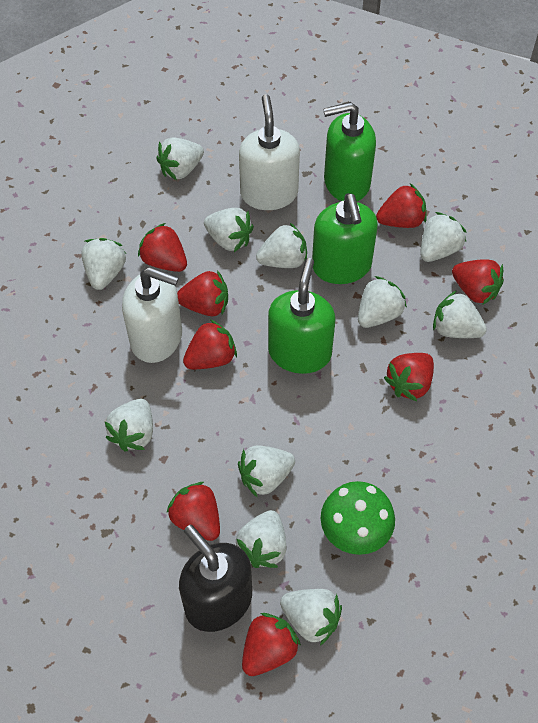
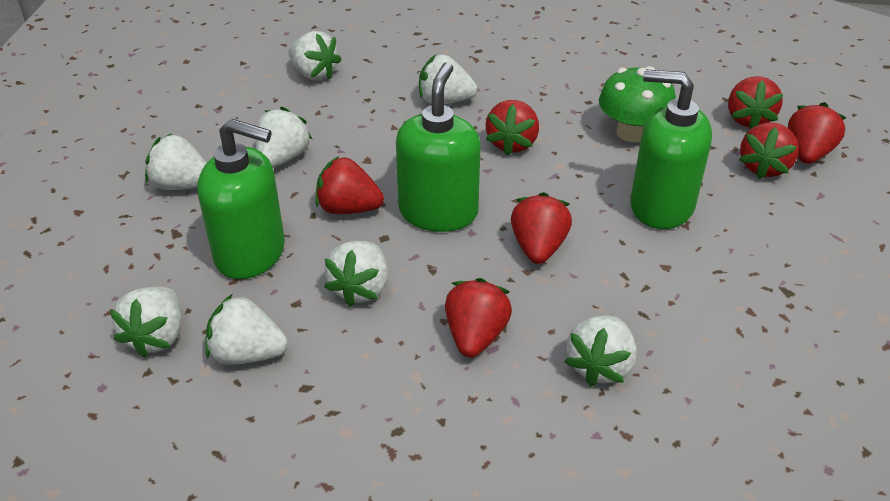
black soap dispenser: 1 -> 0
red strawberry: 8 -> 7
white soap dispenser: 2 -> 0
white strawberry: 11 -> 8

